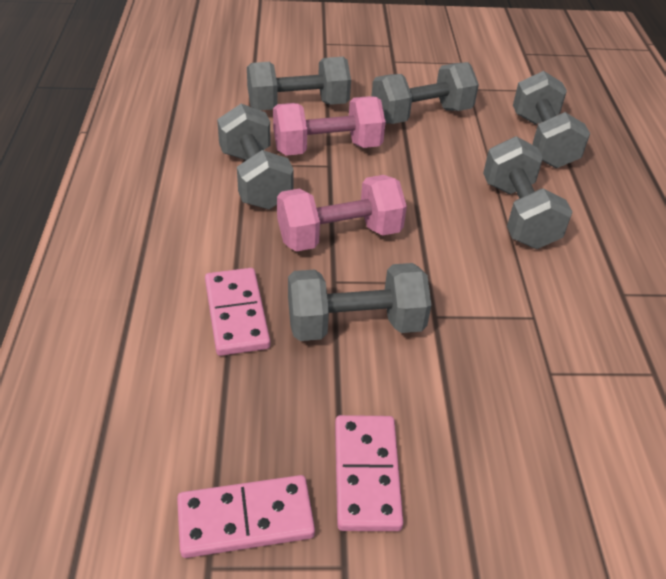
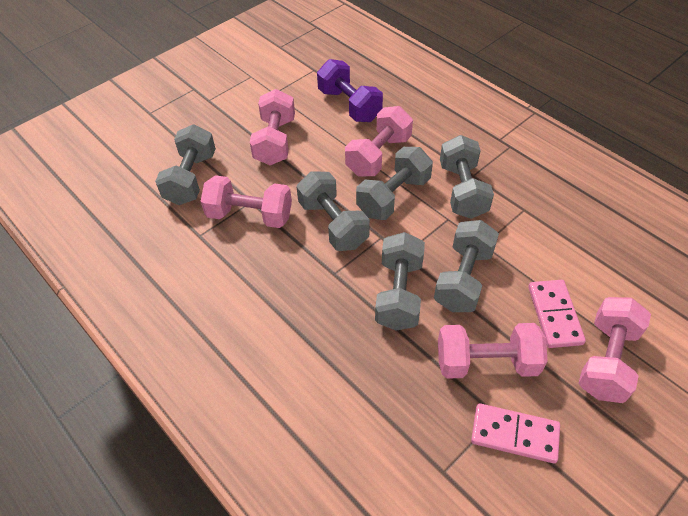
pink domino: 3 -> 2
pink dumbbell: 2 -> 5
purple dumbbell: 0 -> 1

